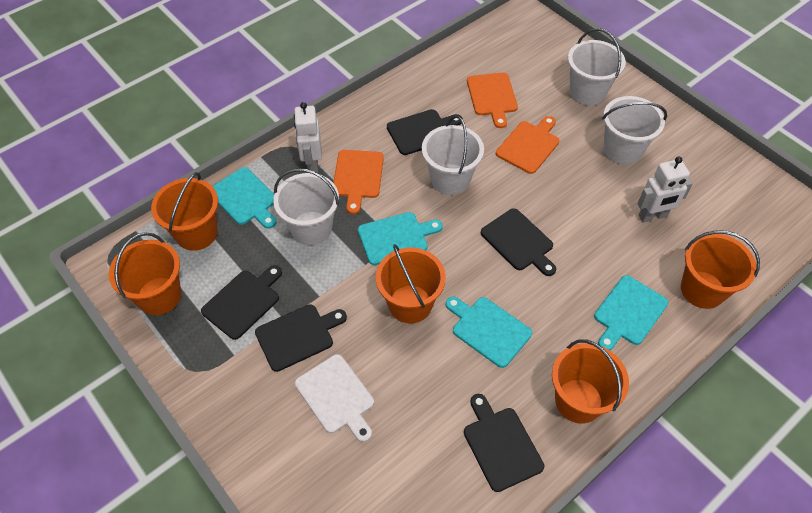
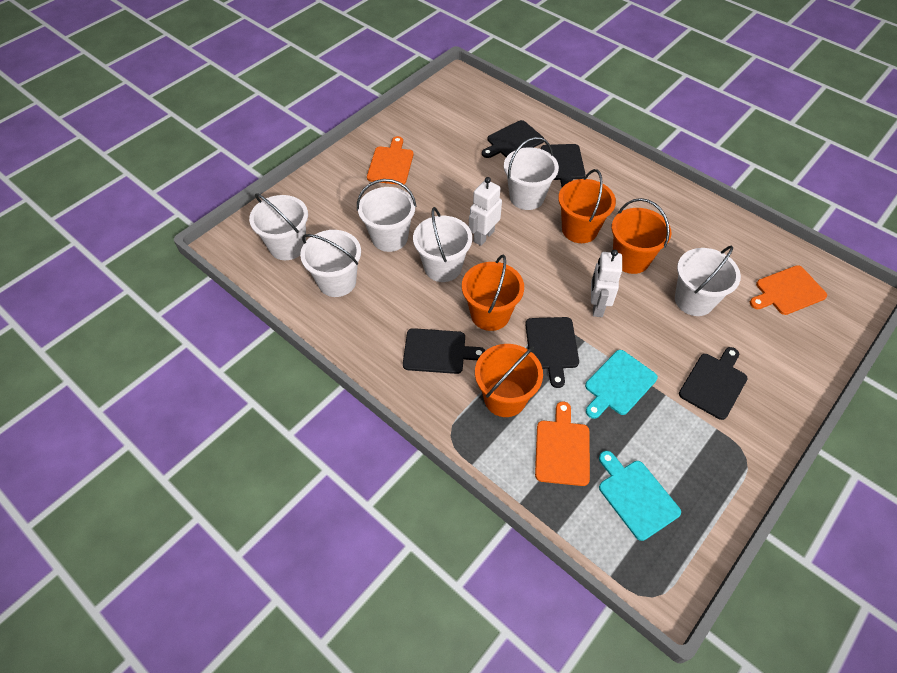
orange bucket: 5 -> 4
turquoise cutting board: 4 -> 2
white bucket: 4 -> 6
white cutting board: 1 -> 0

